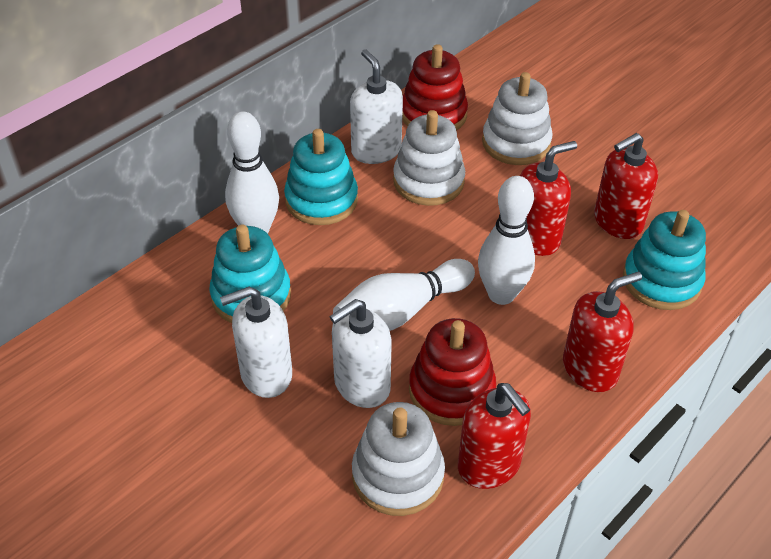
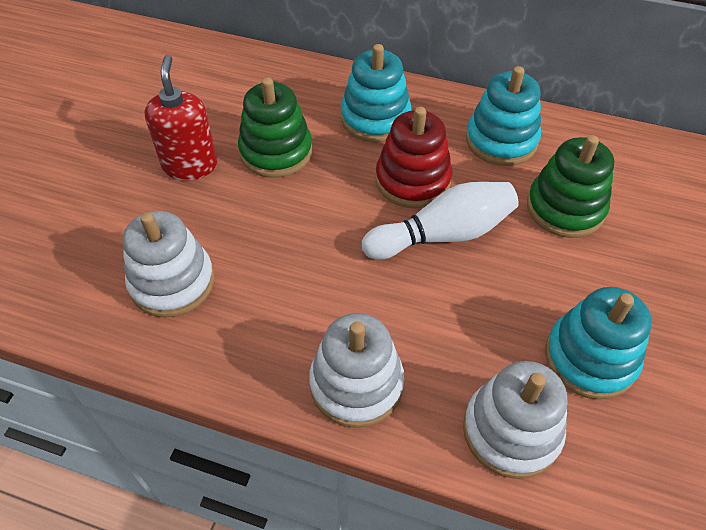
green stacking toy: 0 -> 2
red soap dispenser: 4 -> 1
red stacking toy: 2 -> 1
white bowling pin: 3 -> 1
white soap dispenser: 3 -> 0

